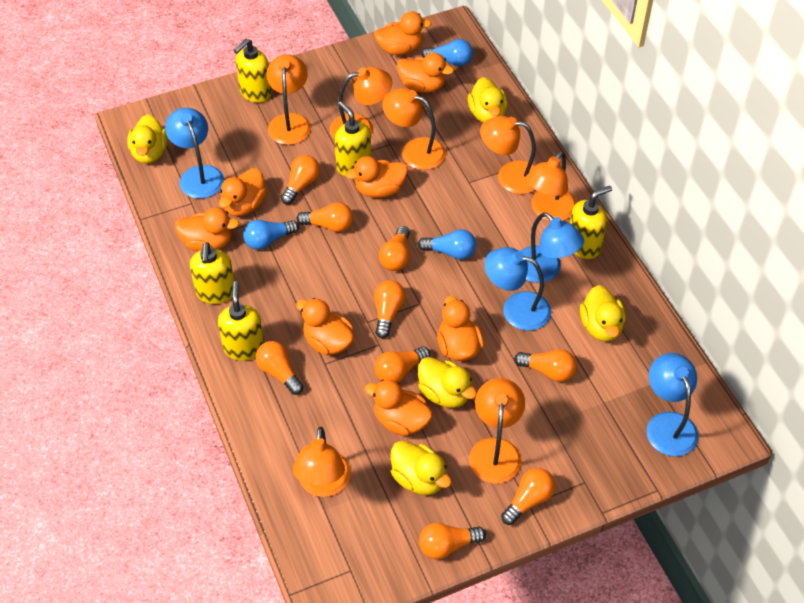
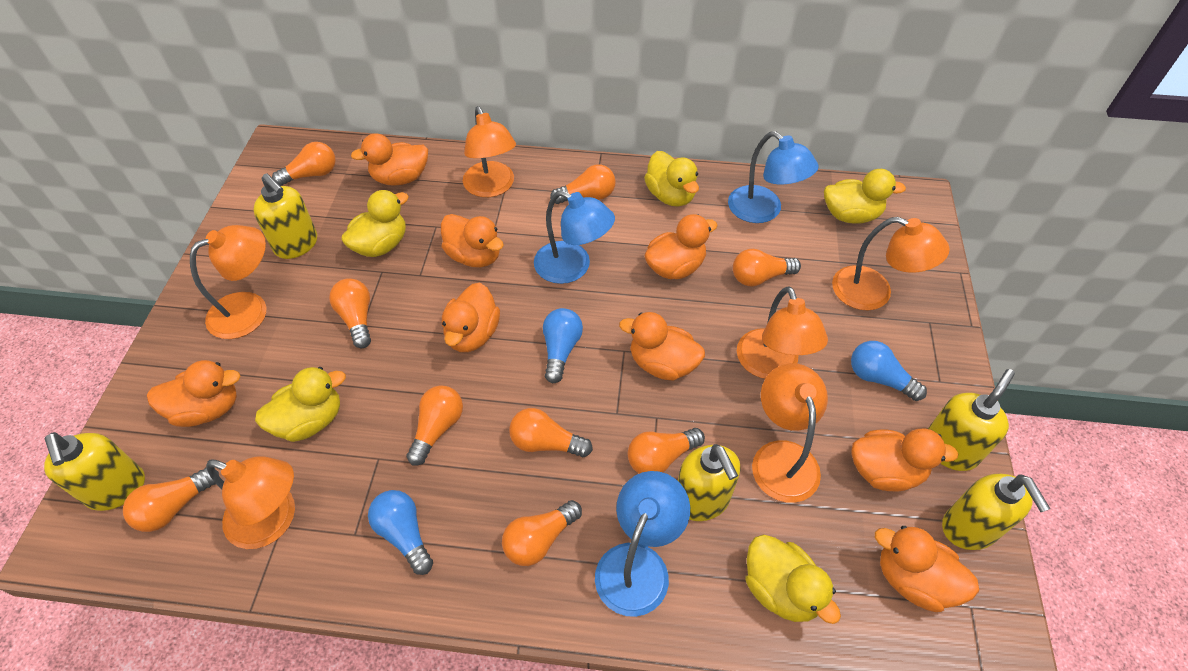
blue lamp: 4 -> 3
orange lamp: 7 -> 6

